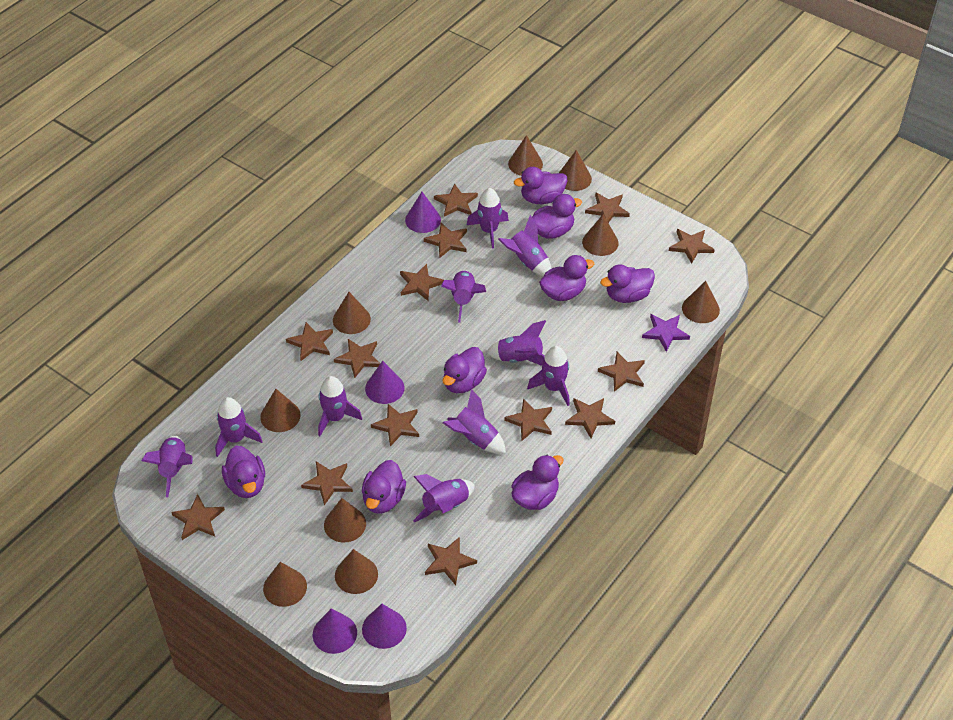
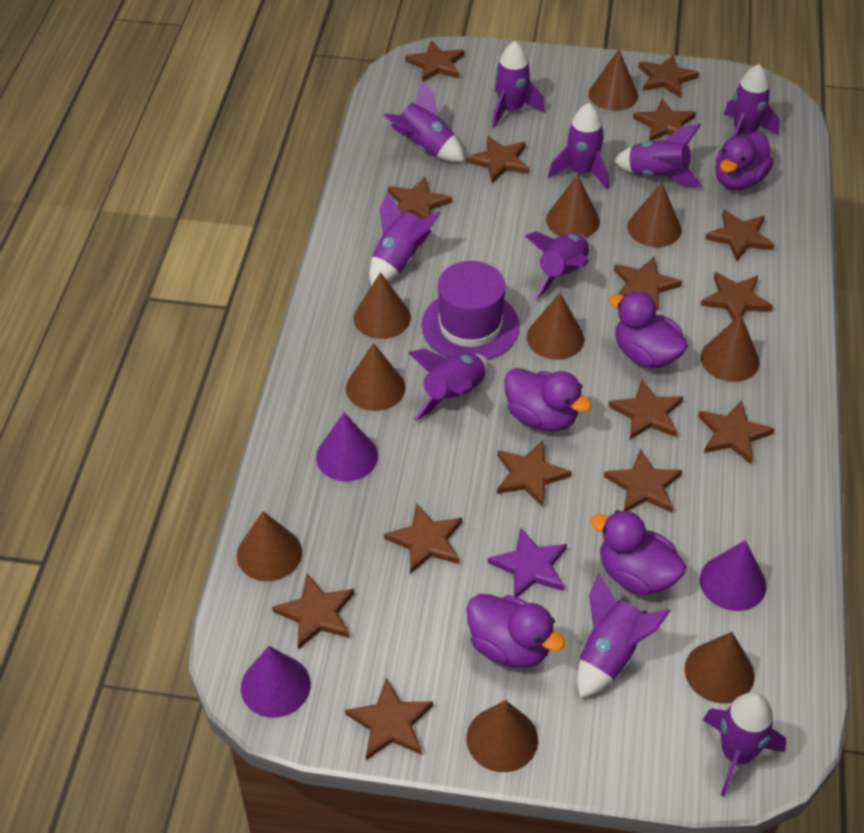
brown cone: 9 -> 10
brown star: 14 -> 15
purple cone: 4 -> 3
purple duck: 8 -> 5
purple hat: 0 -> 1

